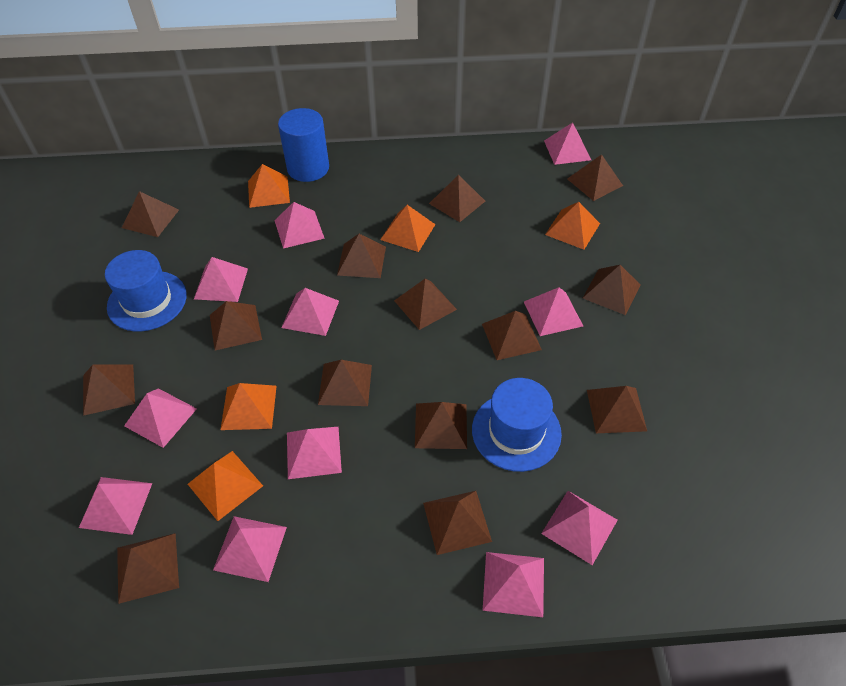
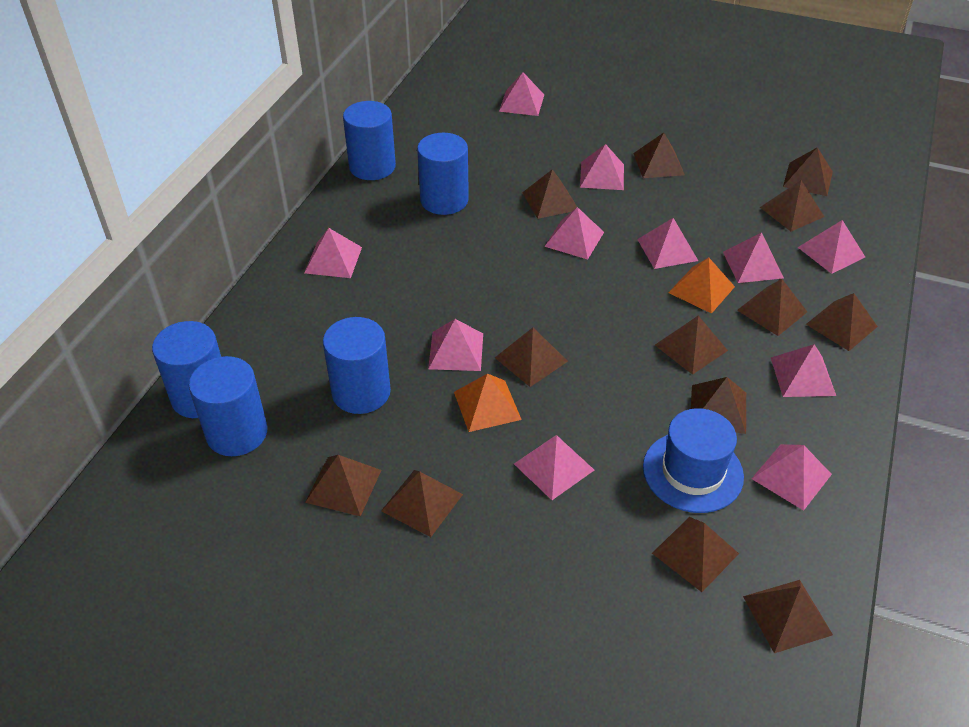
blue cylinder: 1 -> 5
blue hat: 2 -> 1
brown pyramid: 14 -> 13
orange pyramid: 5 -> 2

